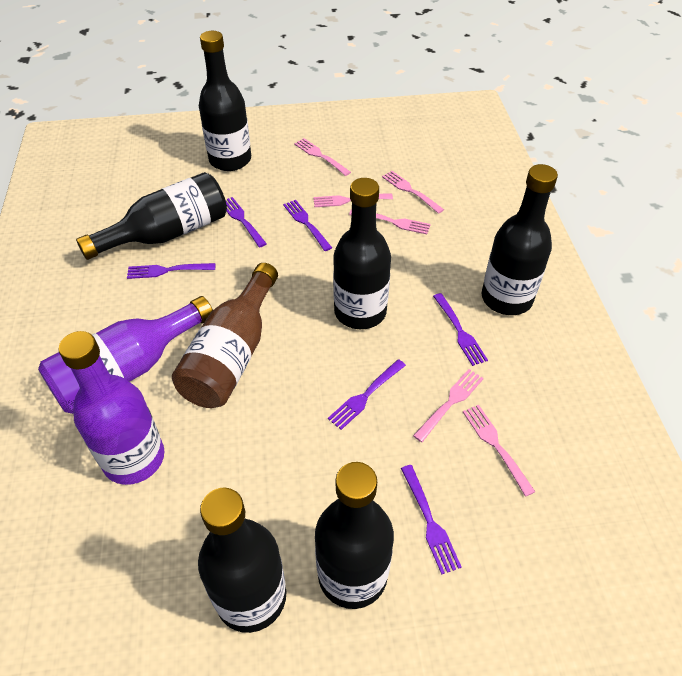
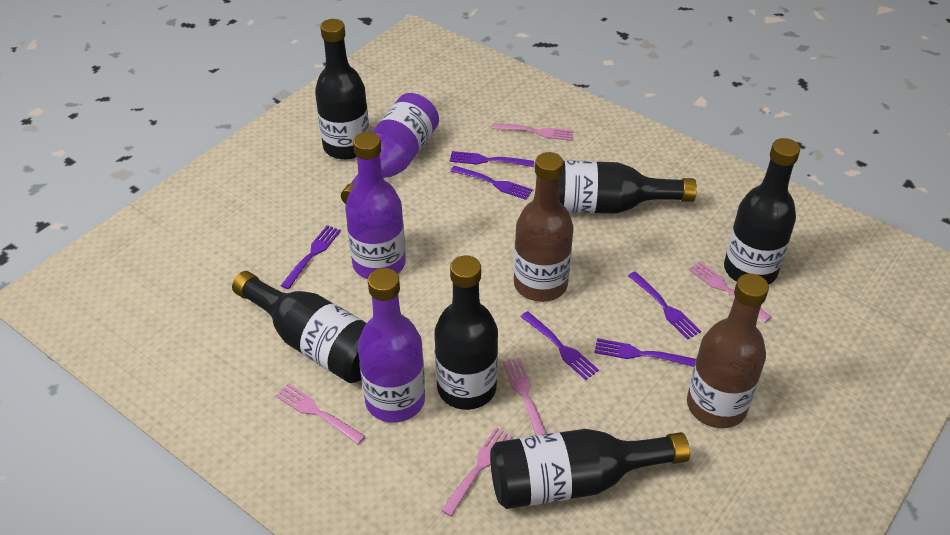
brown bottle: 1 -> 2
pink fork: 6 -> 5
purple bottle: 2 -> 3

